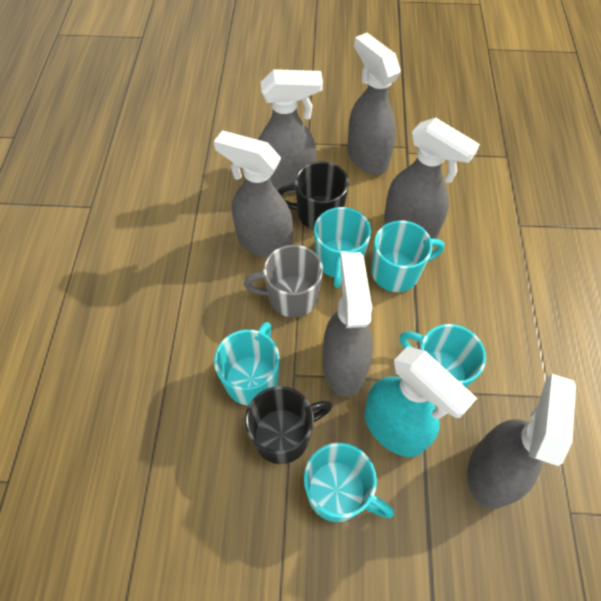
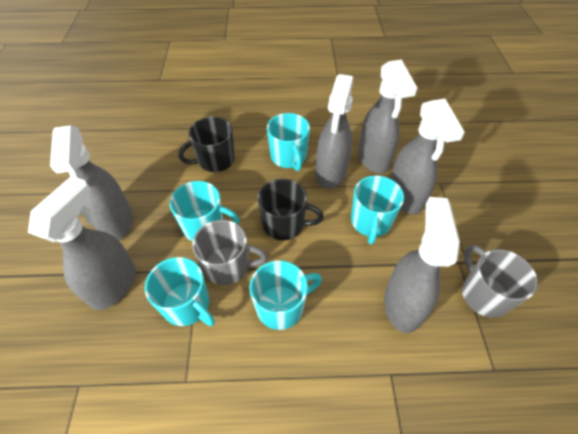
grey mug: 1 -> 2
turquoise spray bottle: 1 -> 0

